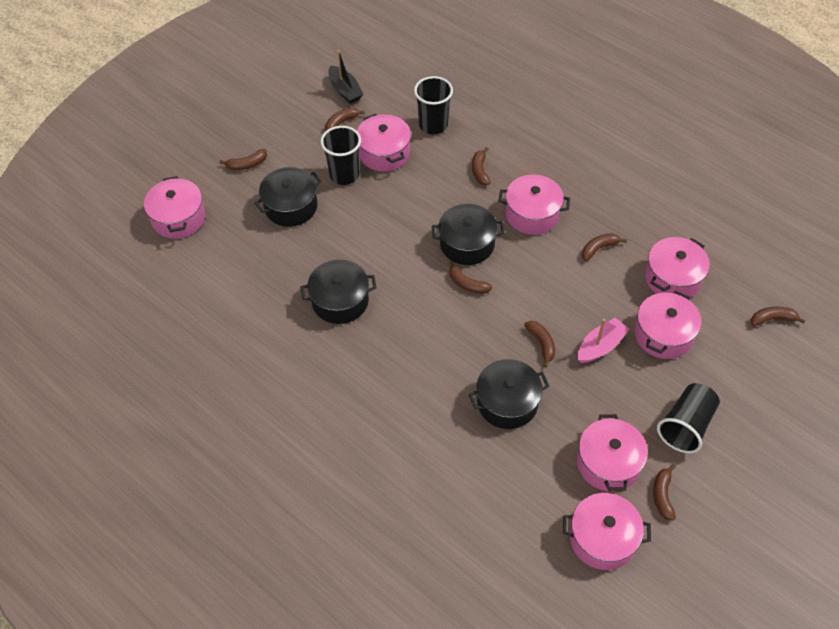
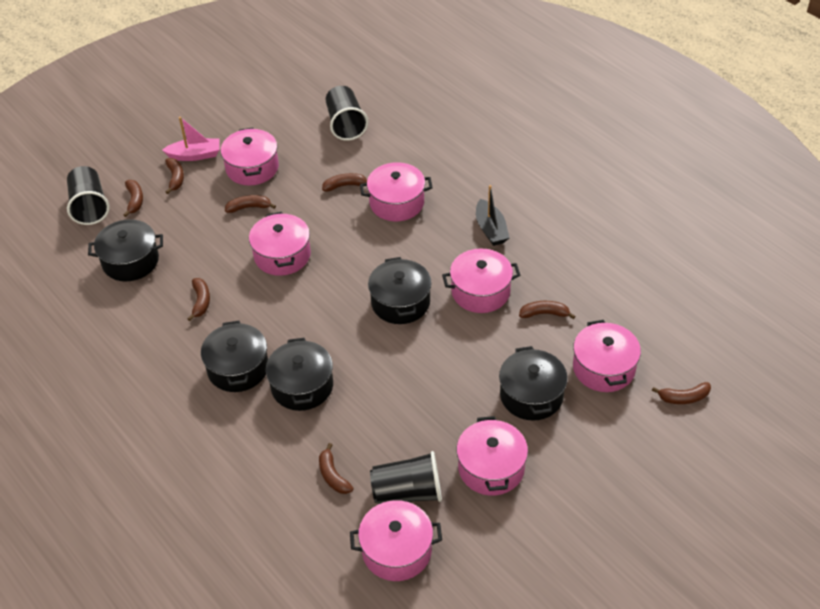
black pot: 4 -> 5

